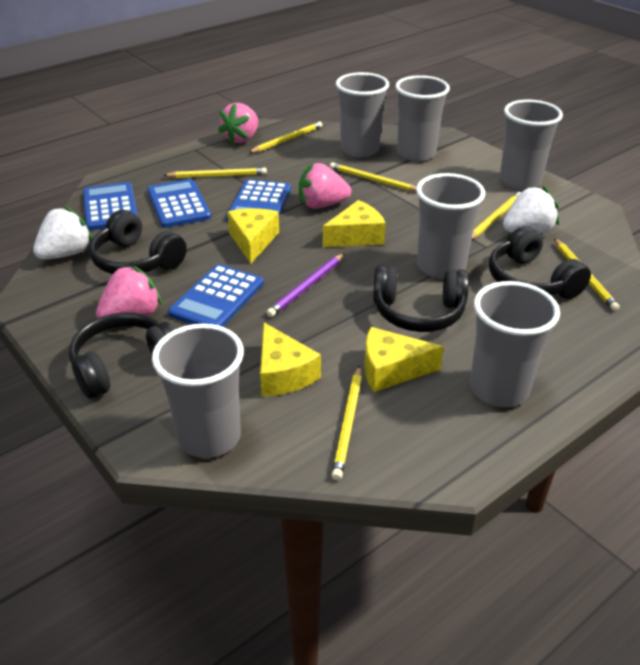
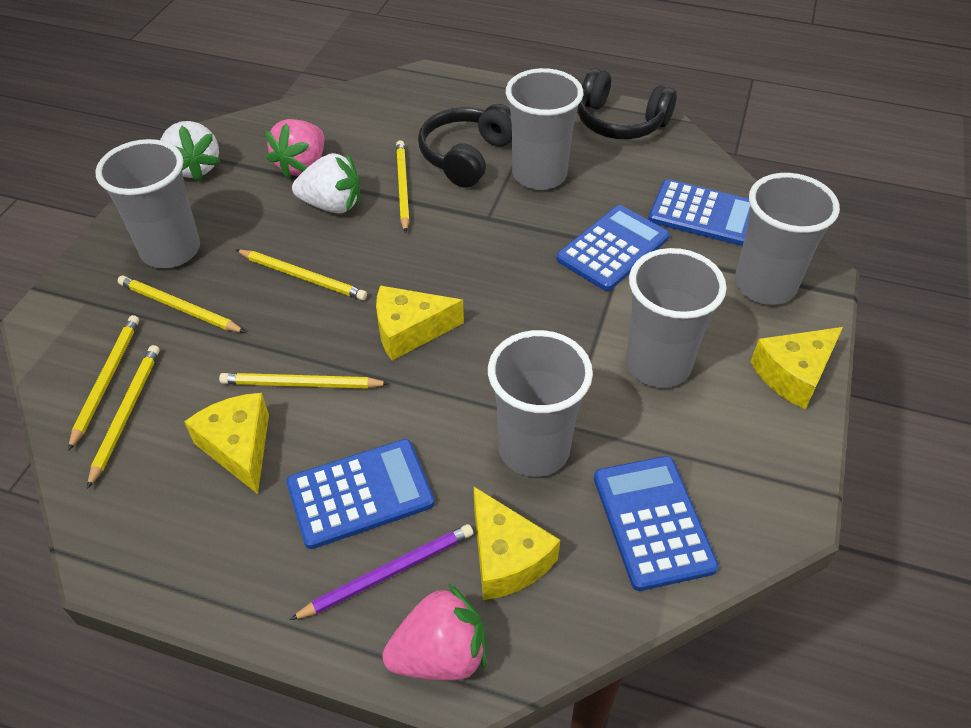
black headphones: 4 -> 2
grey cup: 6 -> 5
pink strawberry: 3 -> 2

